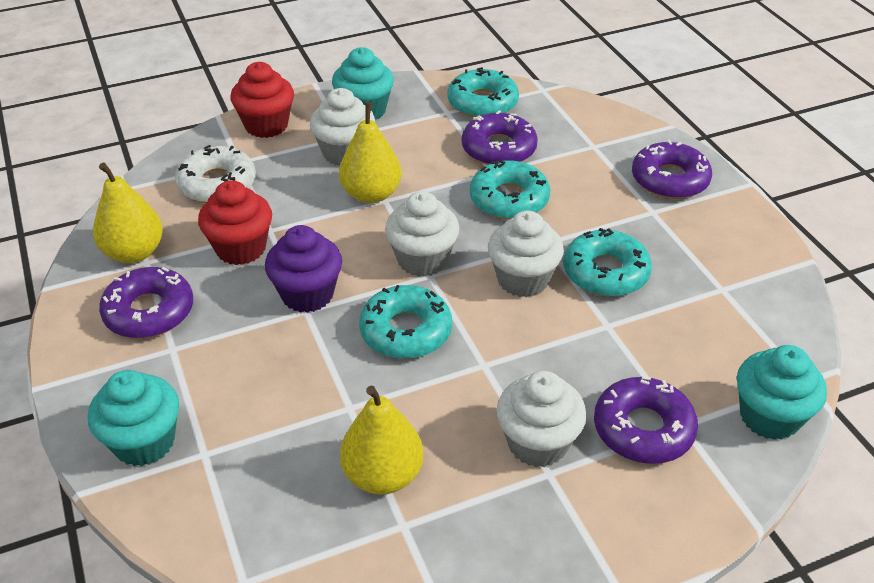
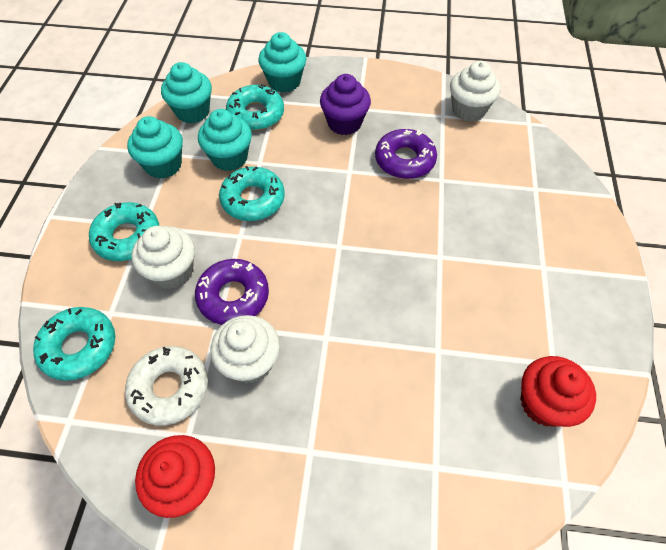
purple donut: 4 -> 2
turquoise cupcake: 3 -> 4
white cupcake: 4 -> 3
yellow pear: 3 -> 0

